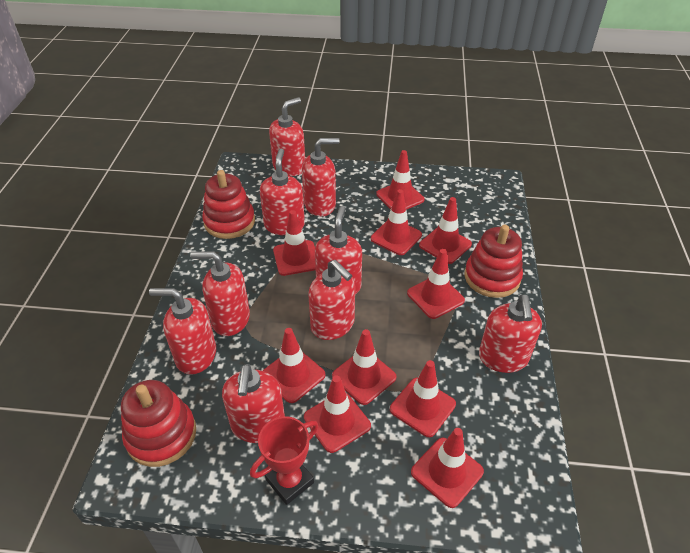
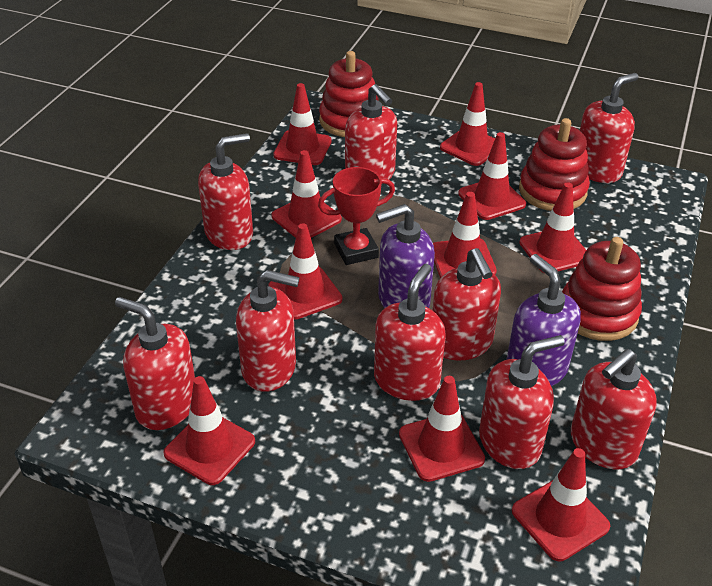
purple soap dispenser: 0 -> 2

